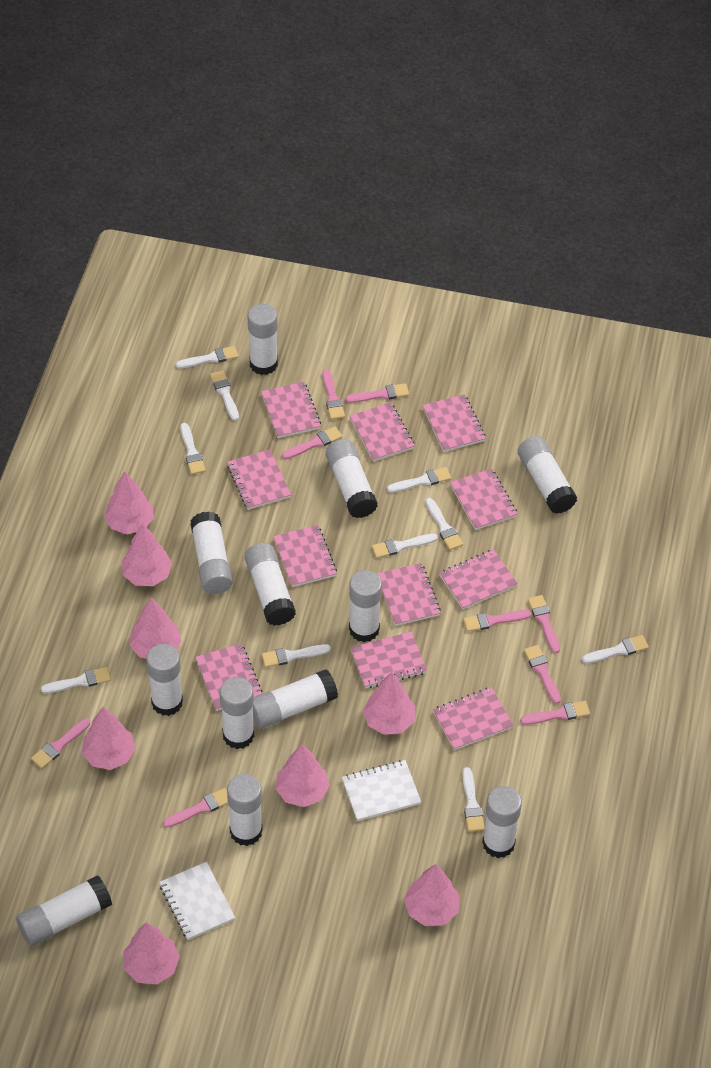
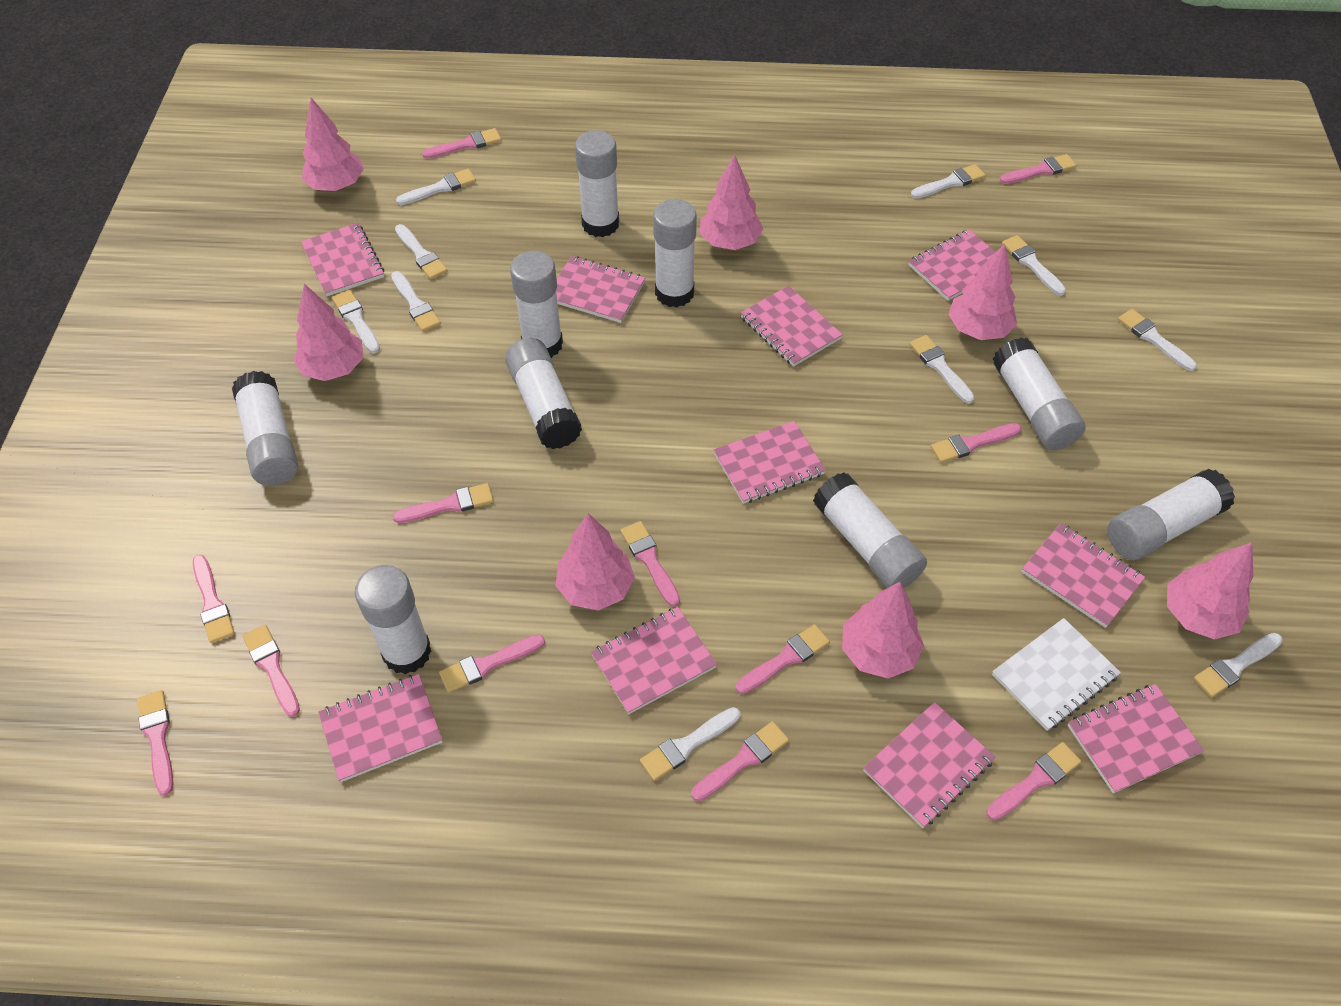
pink brush: 9 -> 12
pink notebook: 11 -> 10
pink tree: 8 -> 7
white glue stick: 12 -> 9
white notebook: 2 -> 1

